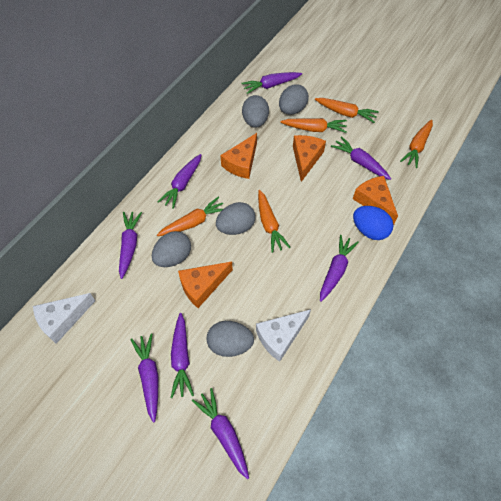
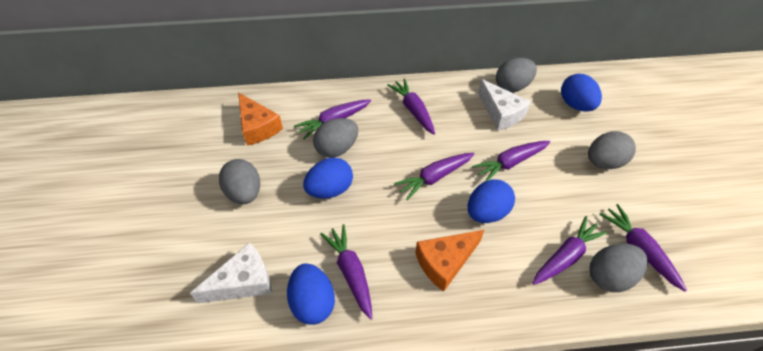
blue egg: 1 -> 4
orange carrot: 5 -> 0
orange cheese: 4 -> 2
purple carrot: 8 -> 7

